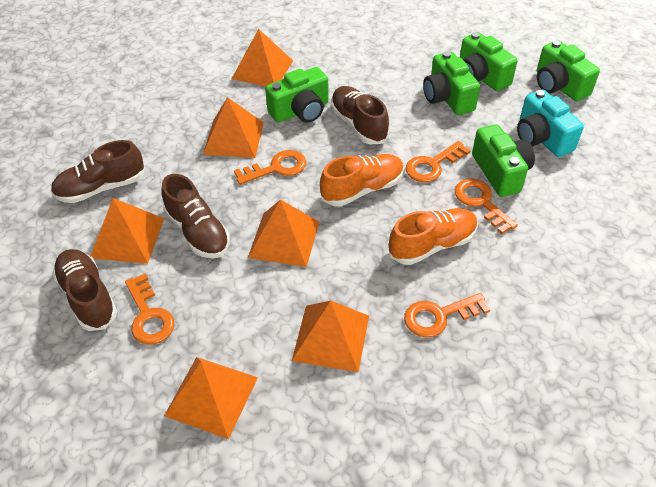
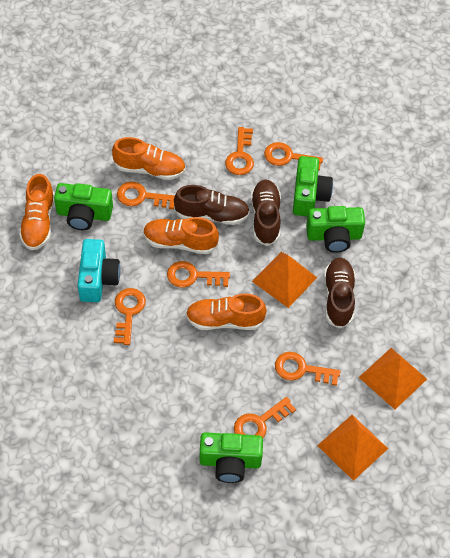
brown shoe: 4 -> 3
green camera: 5 -> 4
orange key: 5 -> 7
orange pyramid: 6 -> 3
orange shoe: 2 -> 4

